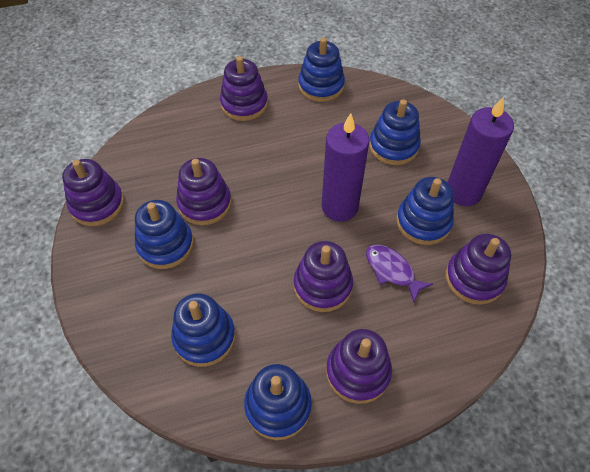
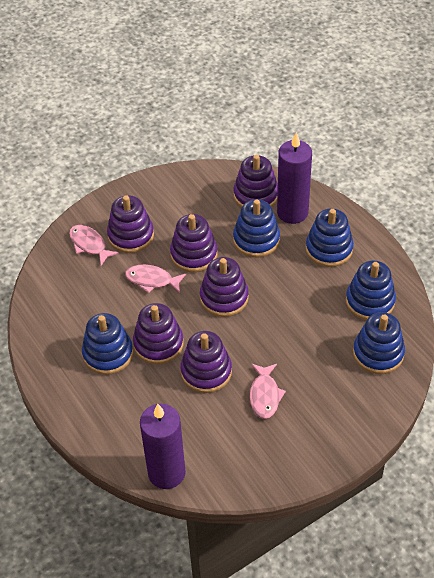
blue stacking toy: 6 -> 5
pink fish: 0 -> 3
purple fish: 1 -> 0

